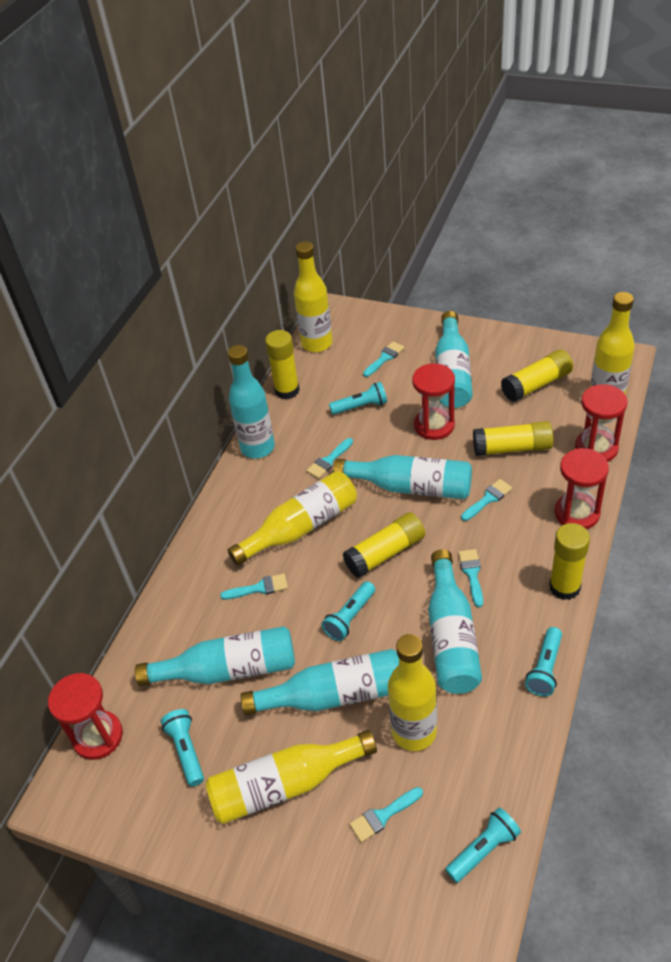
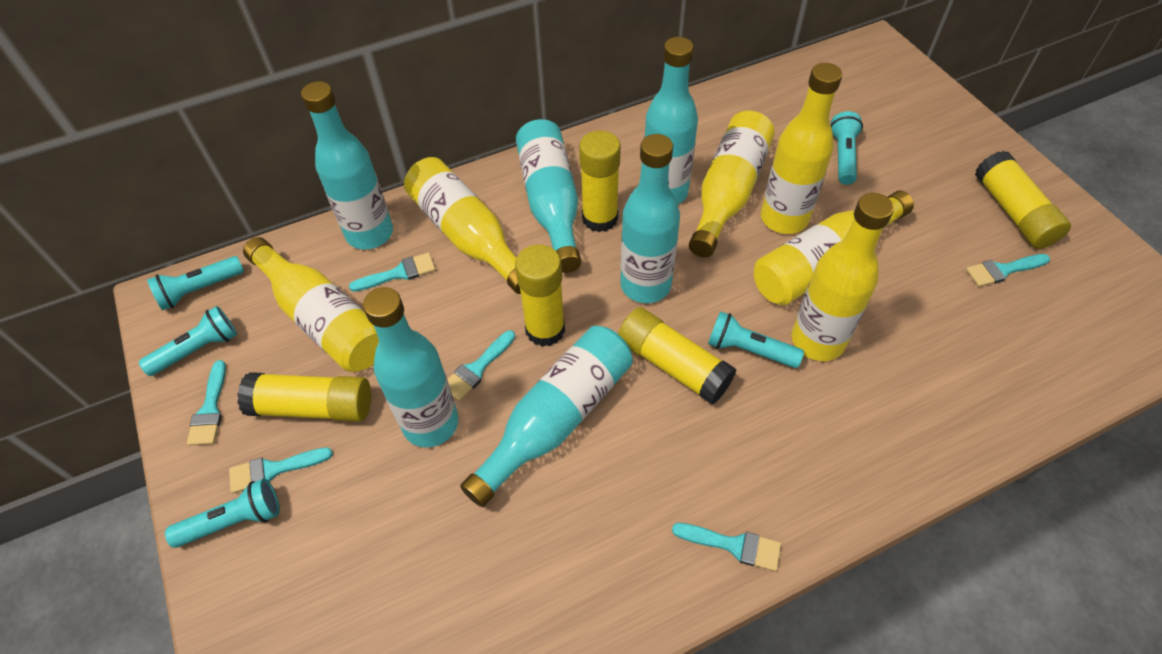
red hourglass: 4 -> 0
yellow bottle: 5 -> 6

